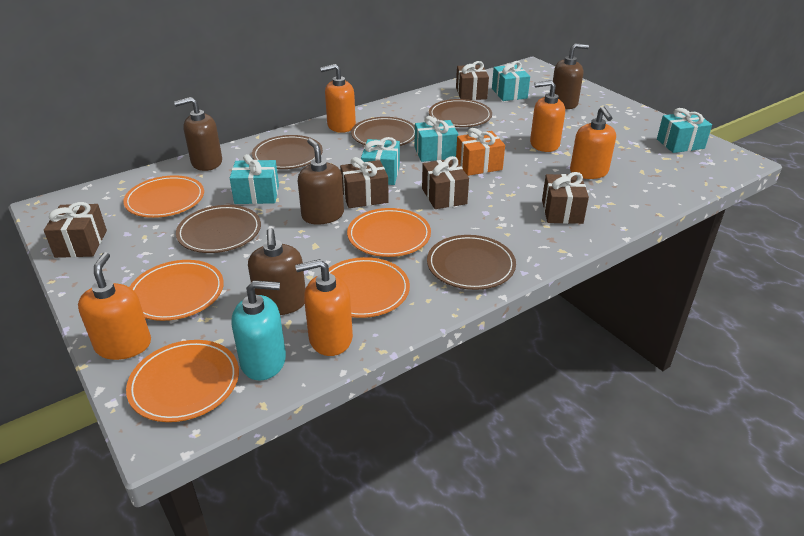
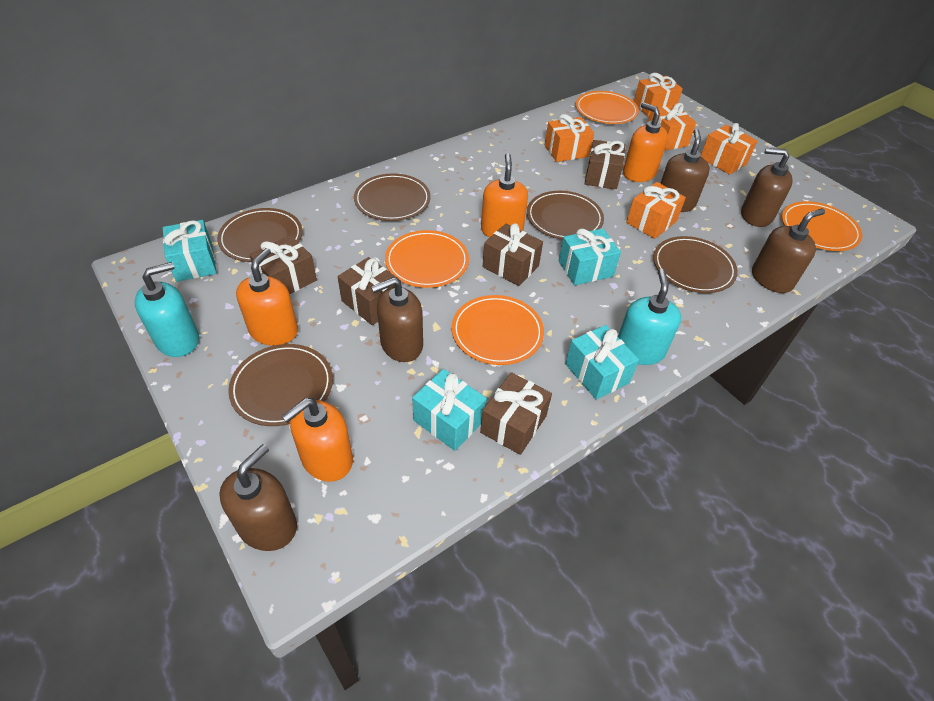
brown soap dispenser: 4 -> 5
orange gift: 1 -> 5
orange plate: 5 -> 4
orange soap dispenser: 5 -> 4
turquoise gift: 5 -> 4
turquoise soap dispenser: 1 -> 2

